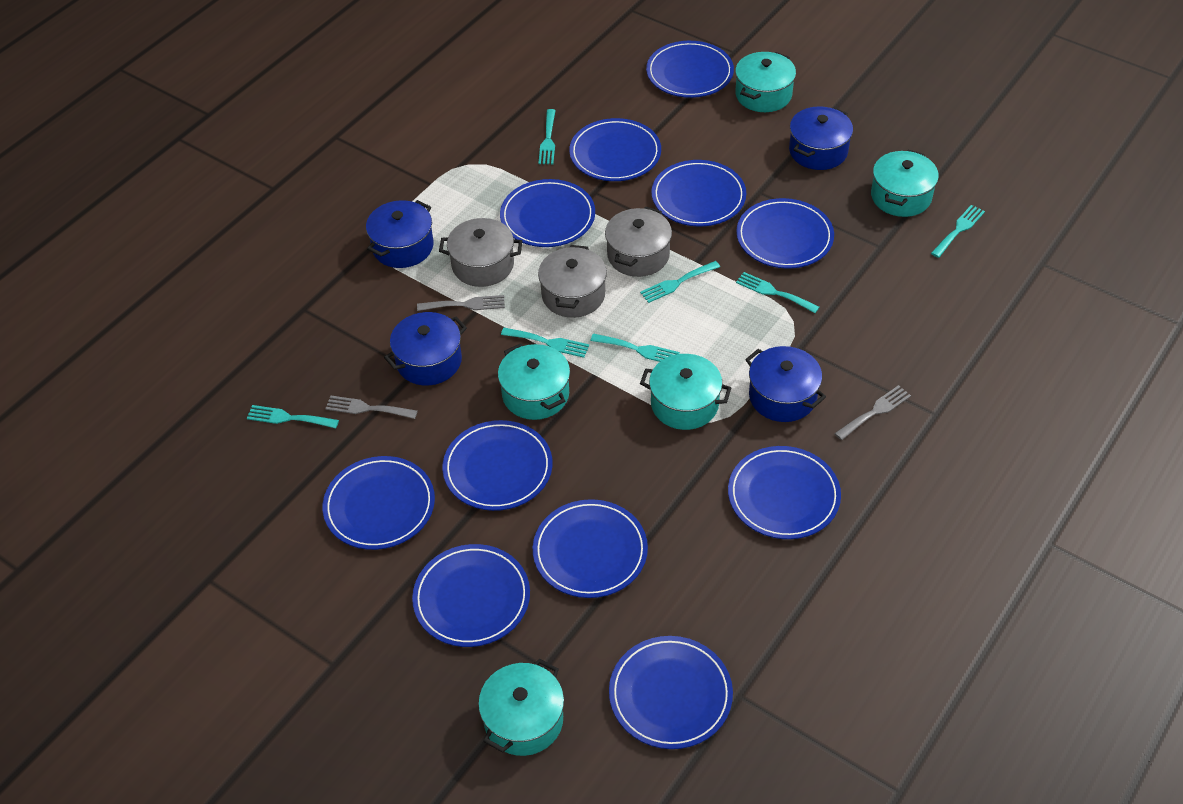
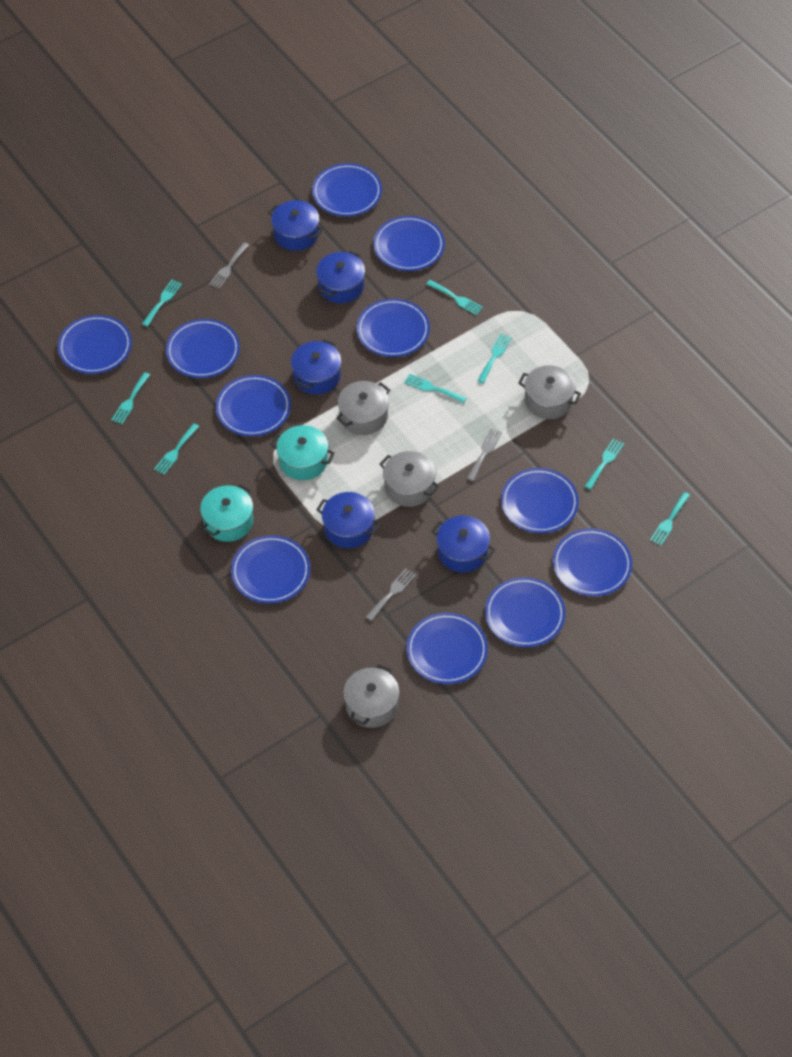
blue pot: 4 -> 5
grey pot: 3 -> 4
turquoise fork: 7 -> 8
turquoise pot: 5 -> 2

